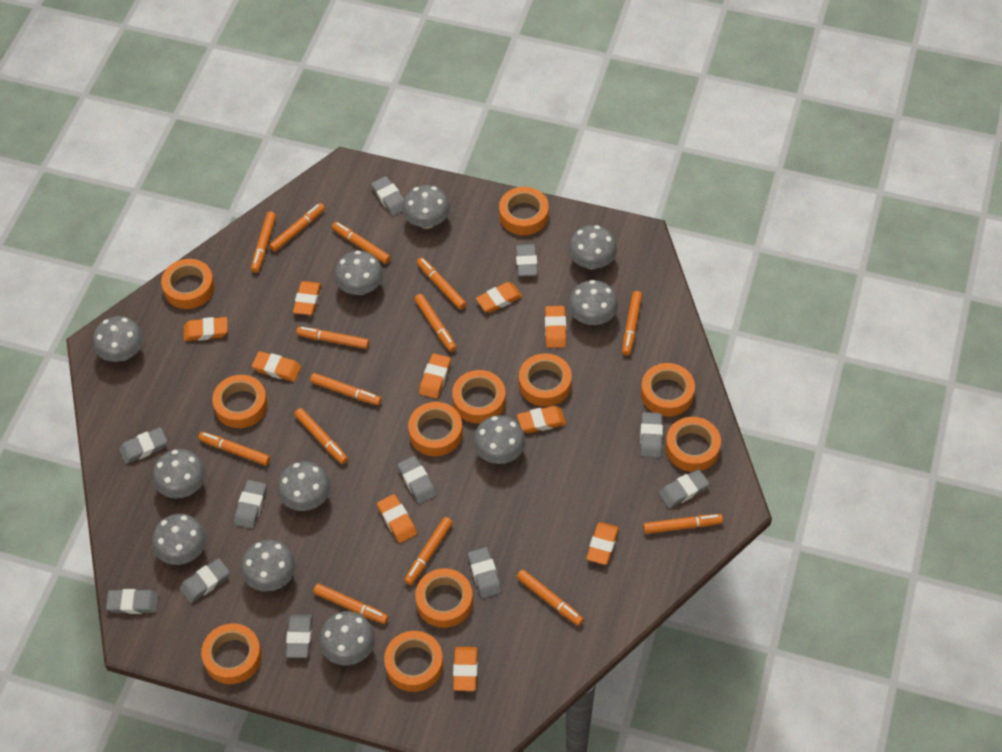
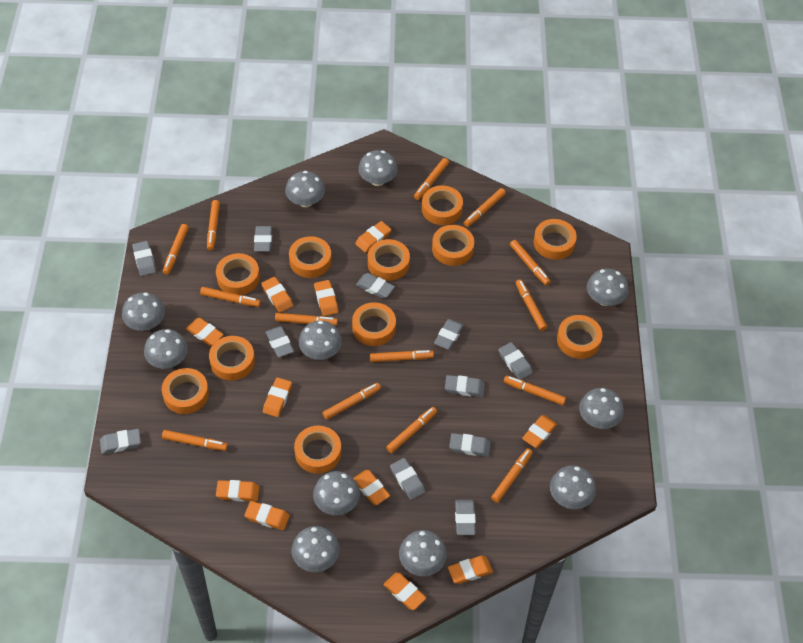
orange eraser: 10 -> 11

